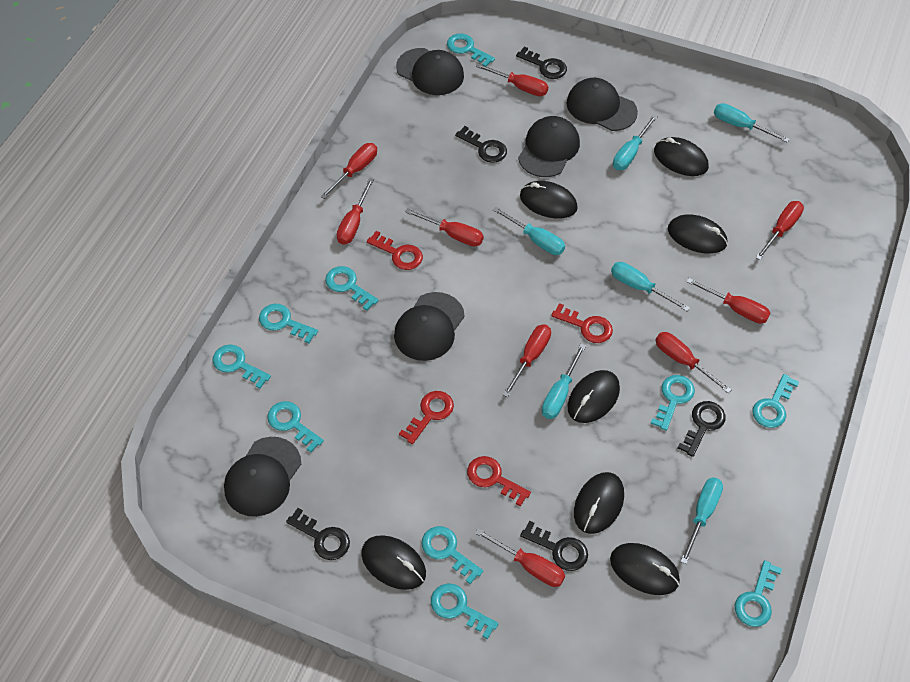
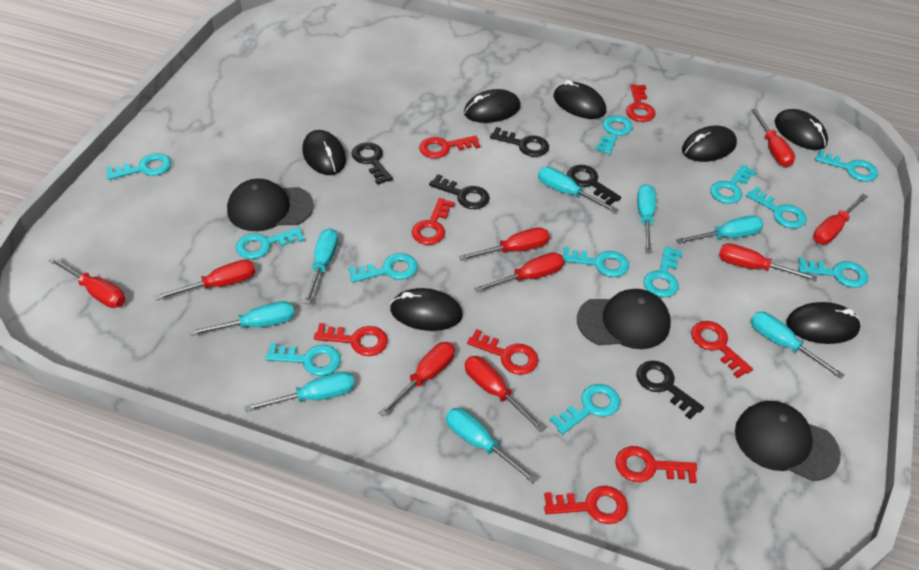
black cap: 5 -> 3
red key: 4 -> 8
turquoise key: 10 -> 12
turquoise screwdriver: 6 -> 8

